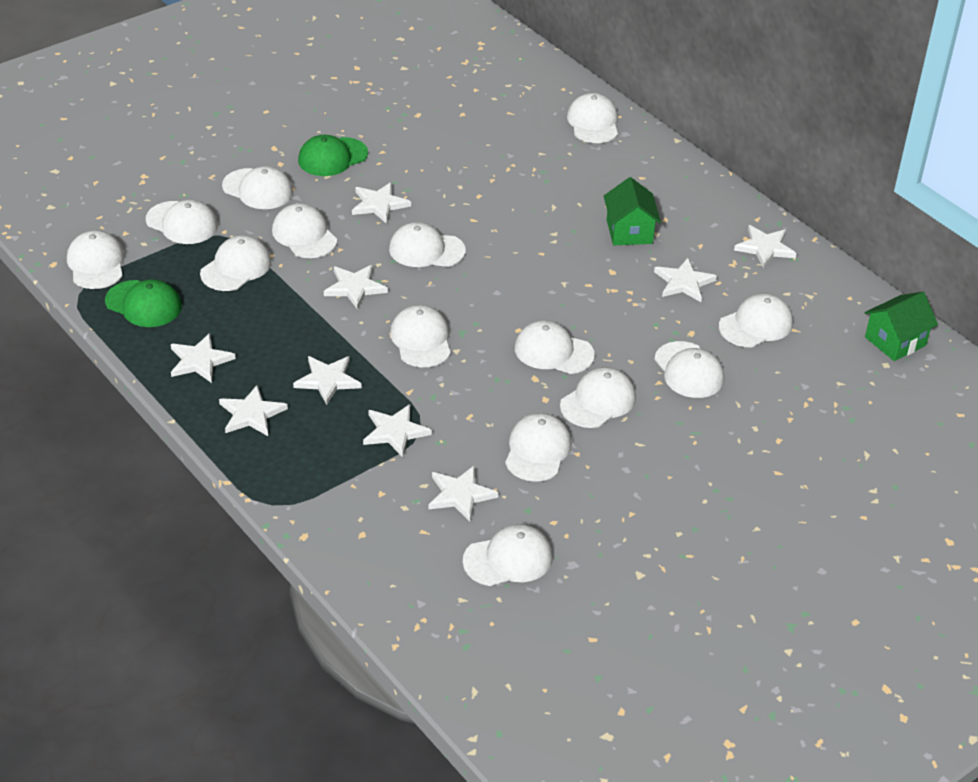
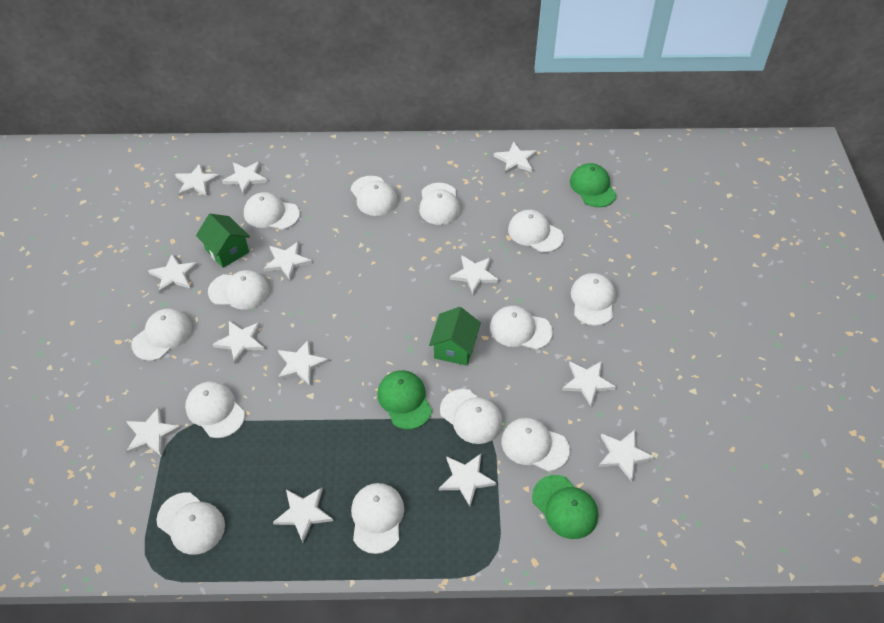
green cap: 2 -> 3
white cap: 14 -> 13
white star: 9 -> 13

